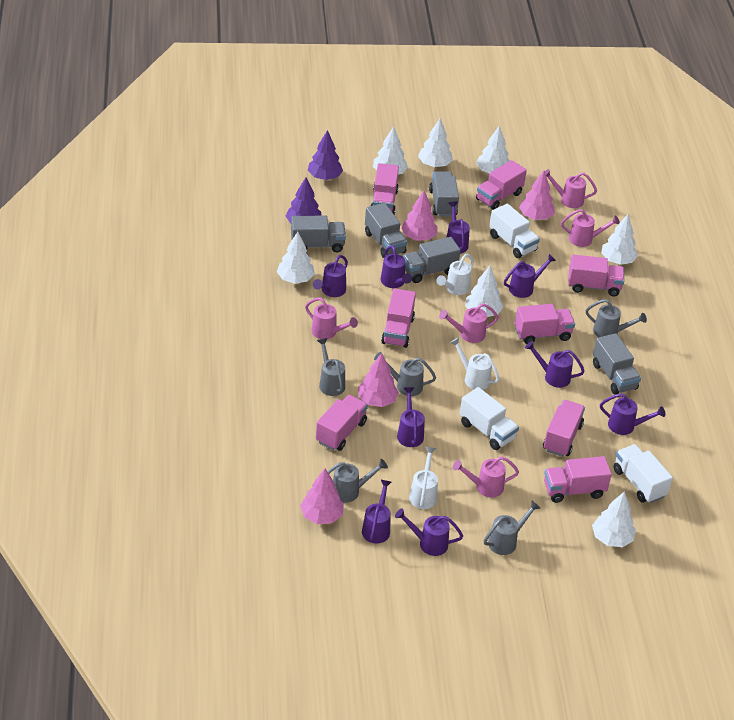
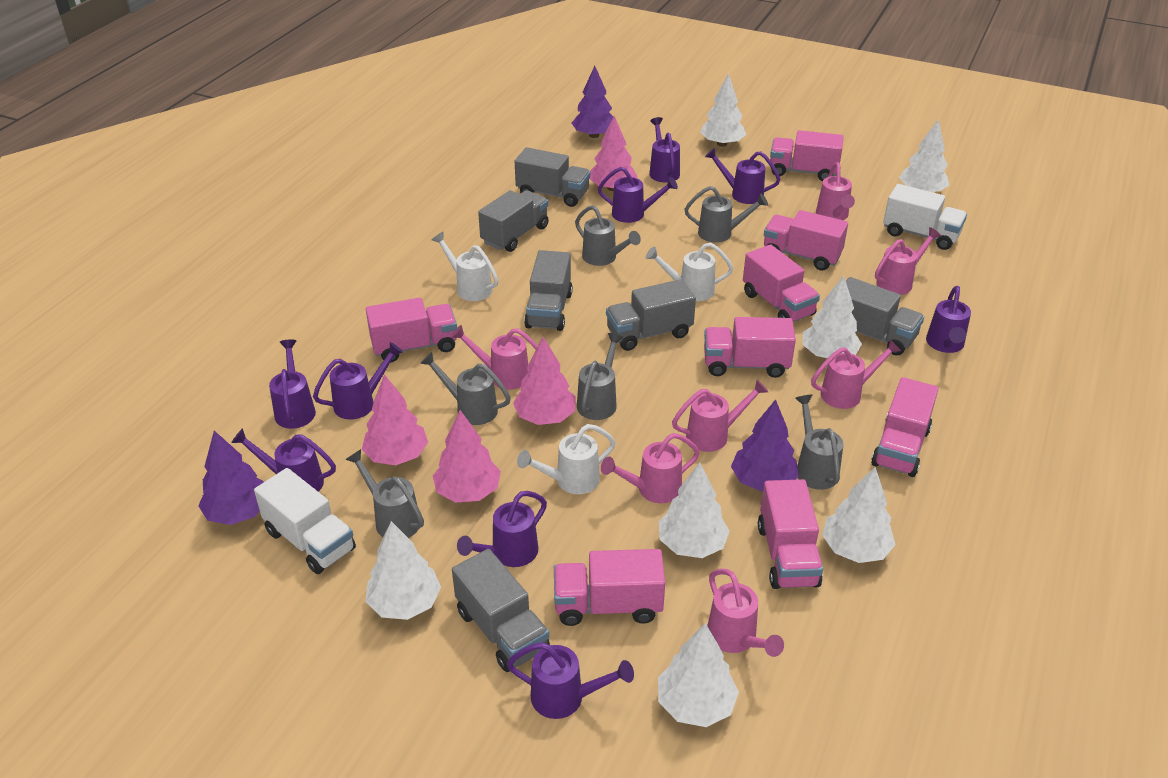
grey truck: 5 -> 6
grey watering can: 5 -> 6
pink watering can: 5 -> 7
purple tree: 2 -> 3
white truck: 3 -> 2

